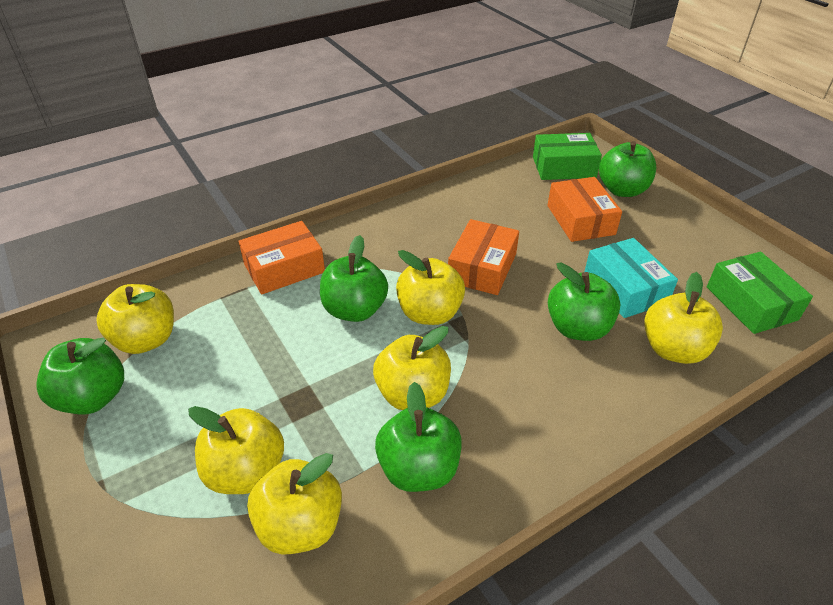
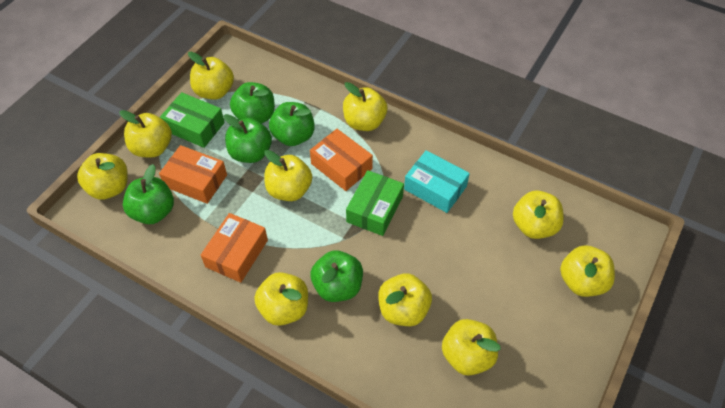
yellow apple: 6 -> 10

